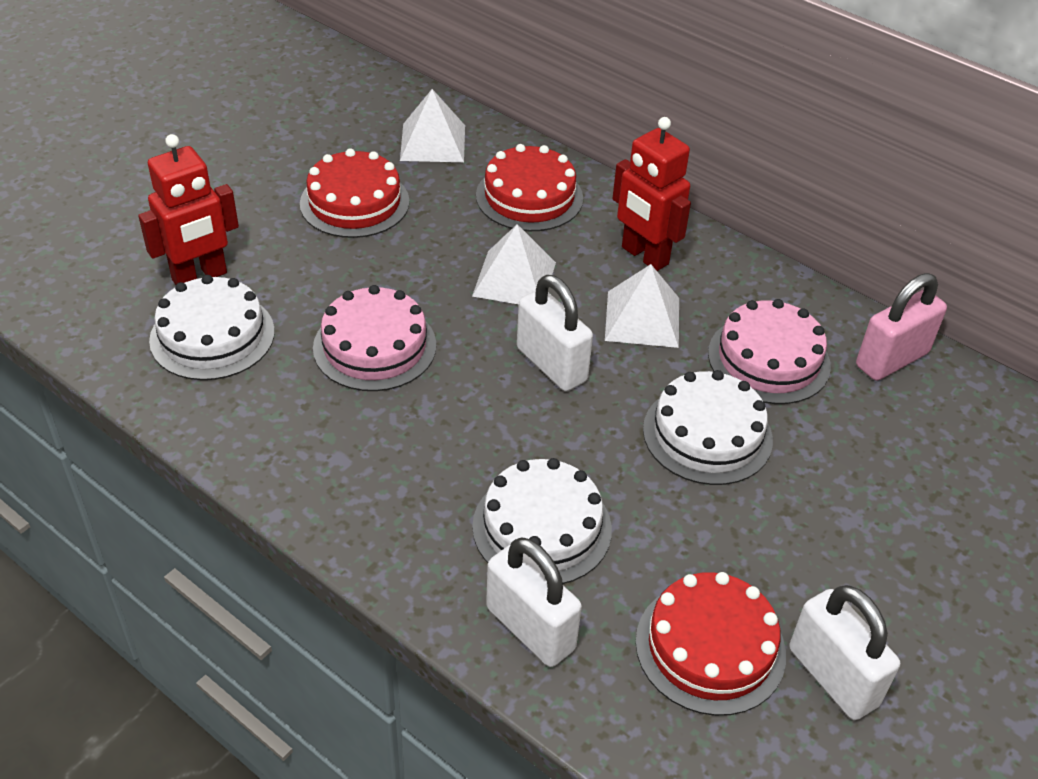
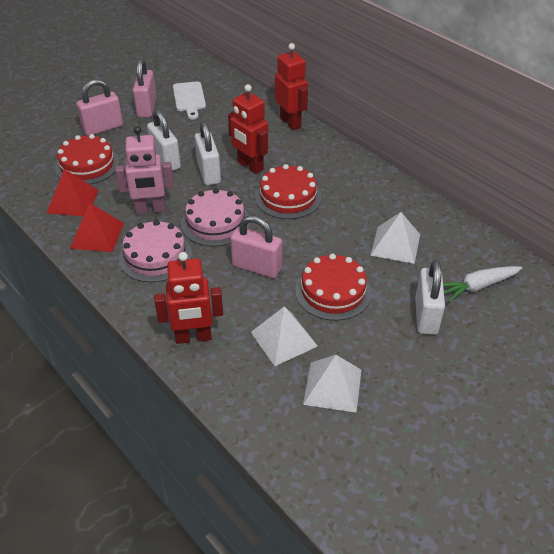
pink padlock: 1 -> 3
pink robot: 0 -> 1
red pyramid: 0 -> 2
red robot: 2 -> 3
white cake: 3 -> 0
white carrot: 0 -> 1
white cutting board: 0 -> 1

